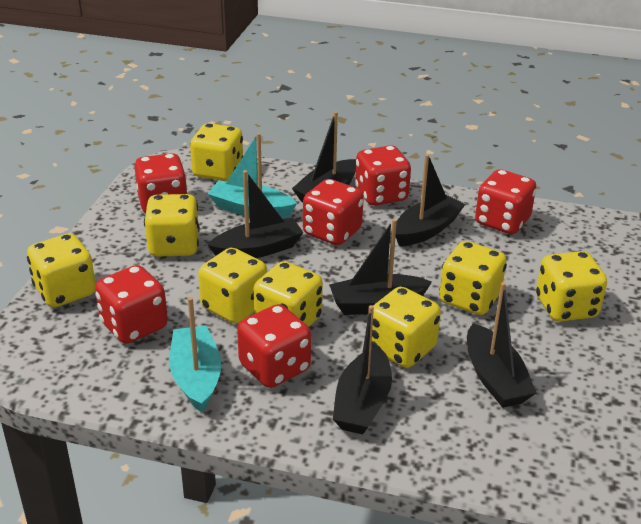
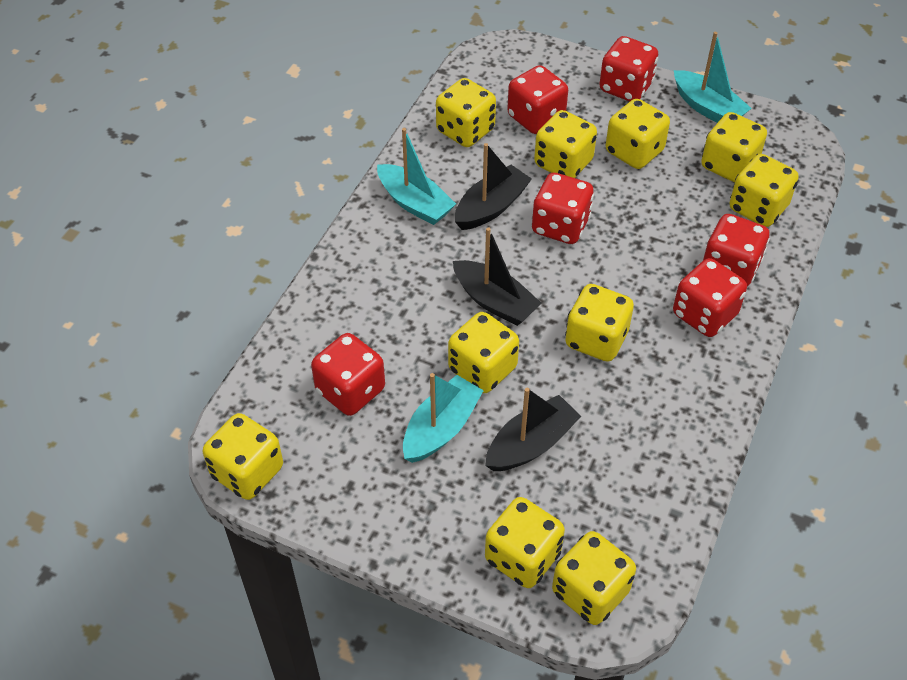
black boat: 6 -> 3
turquoise boat: 2 -> 3
yellow dice: 8 -> 10

